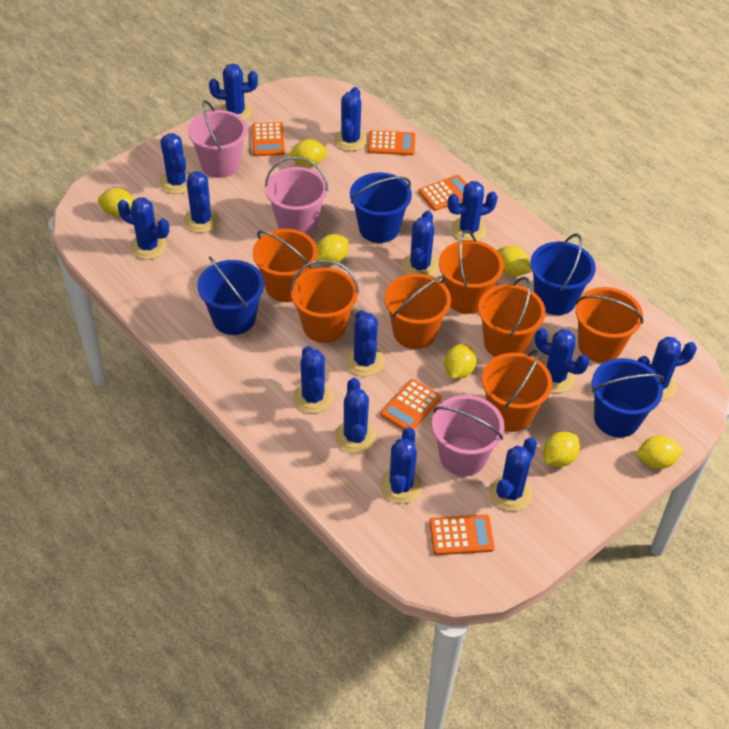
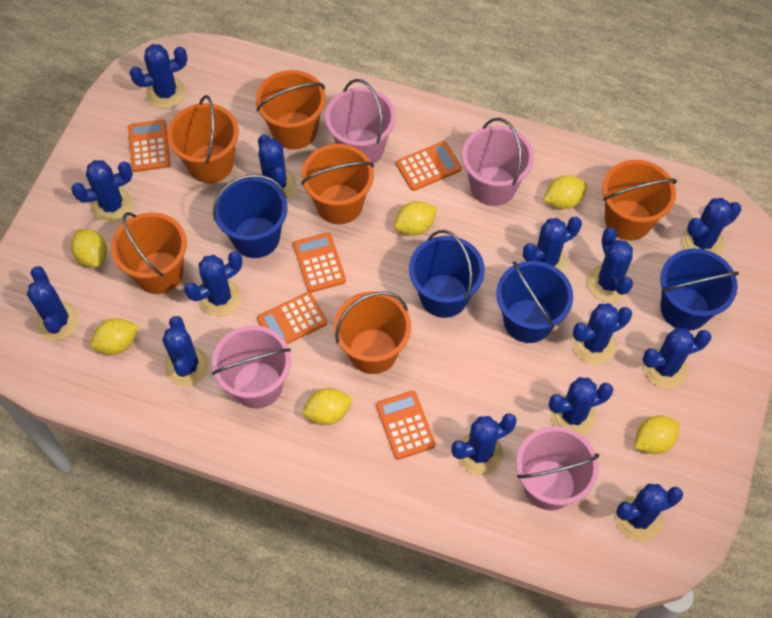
orange bucket: 7 -> 6
pink bucket: 3 -> 4
yellow lemon: 7 -> 6

